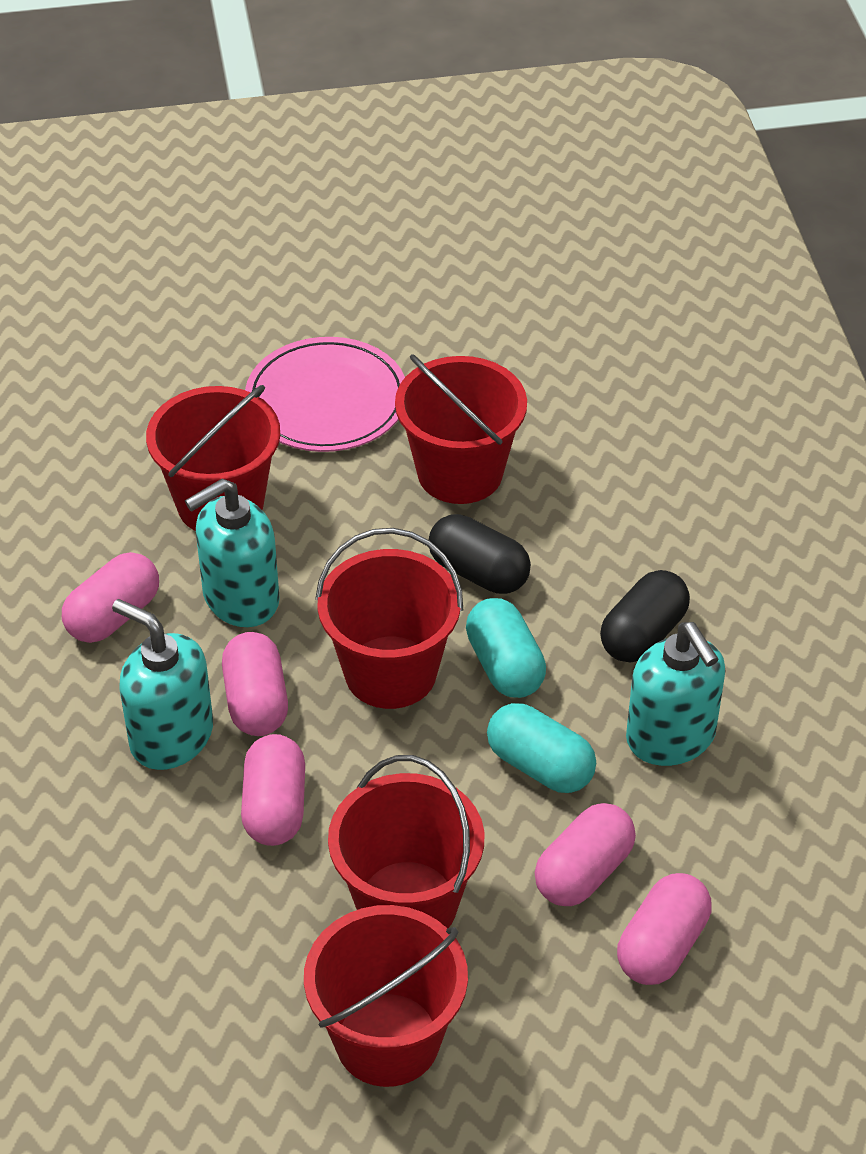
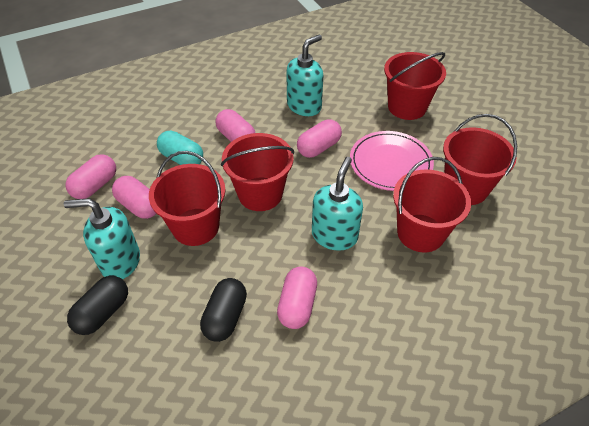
turquoise capsule: 2 -> 1

